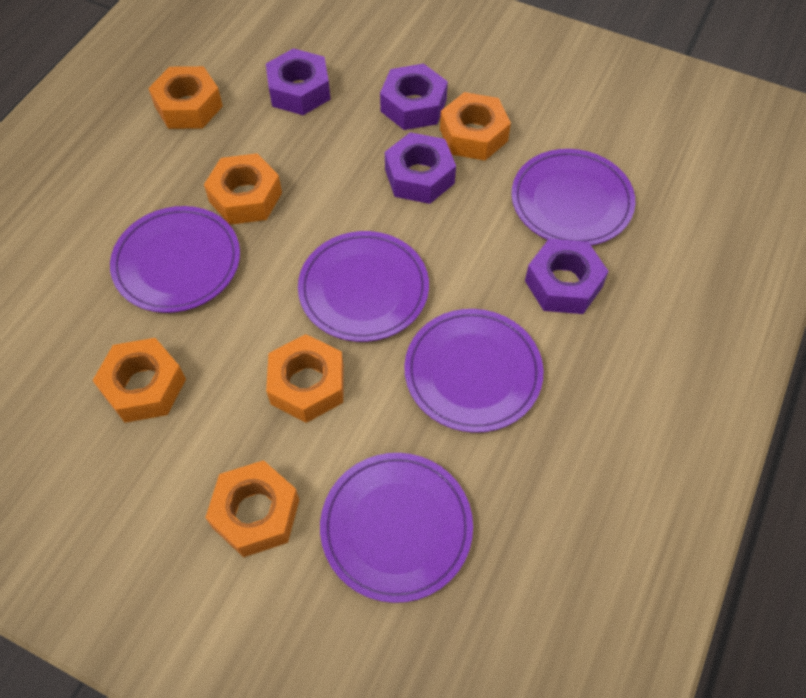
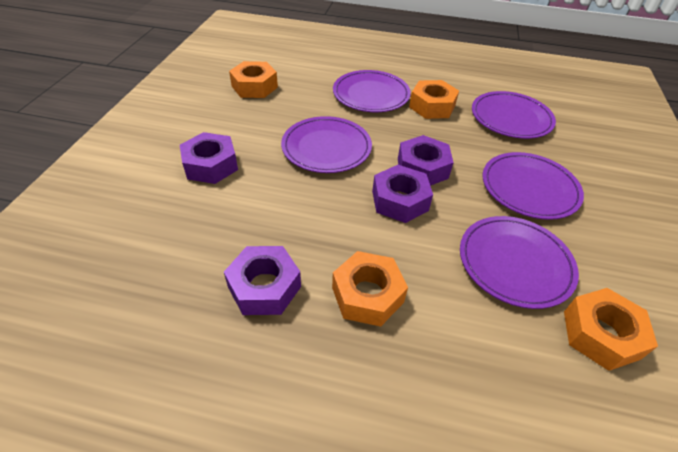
orange nut: 6 -> 4

